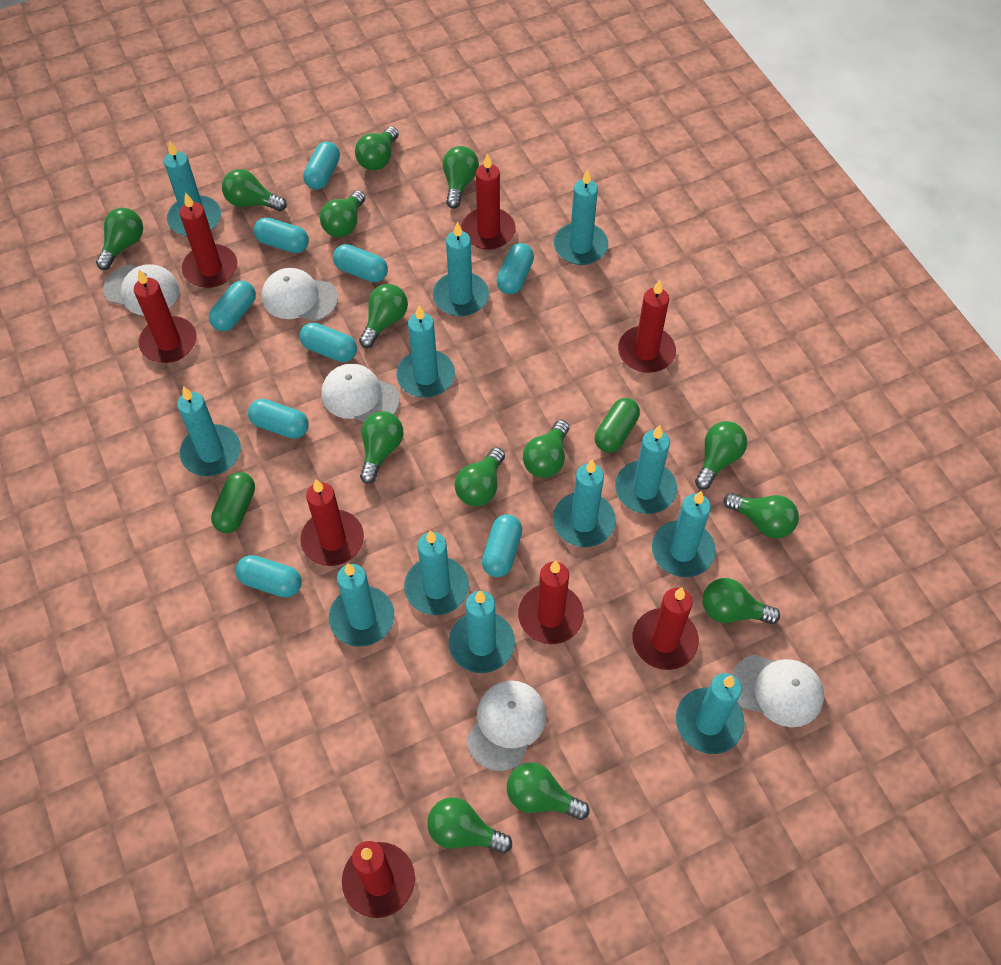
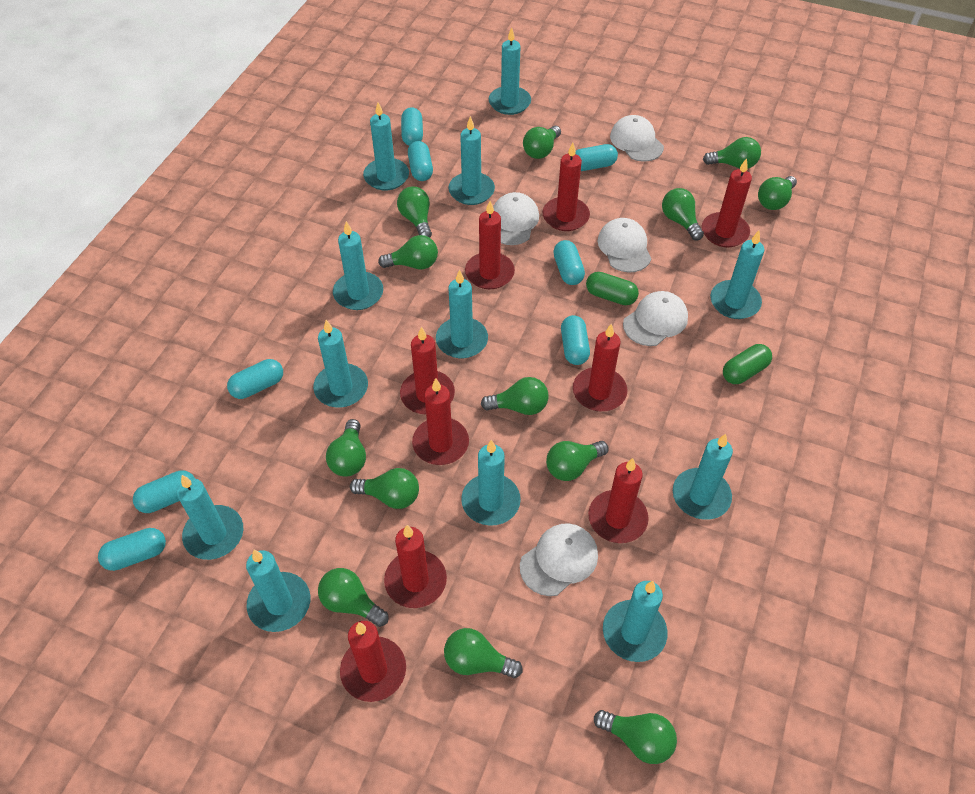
green light bulb: 14 -> 13
red candle: 8 -> 9
turquoise capsule: 9 -> 8

